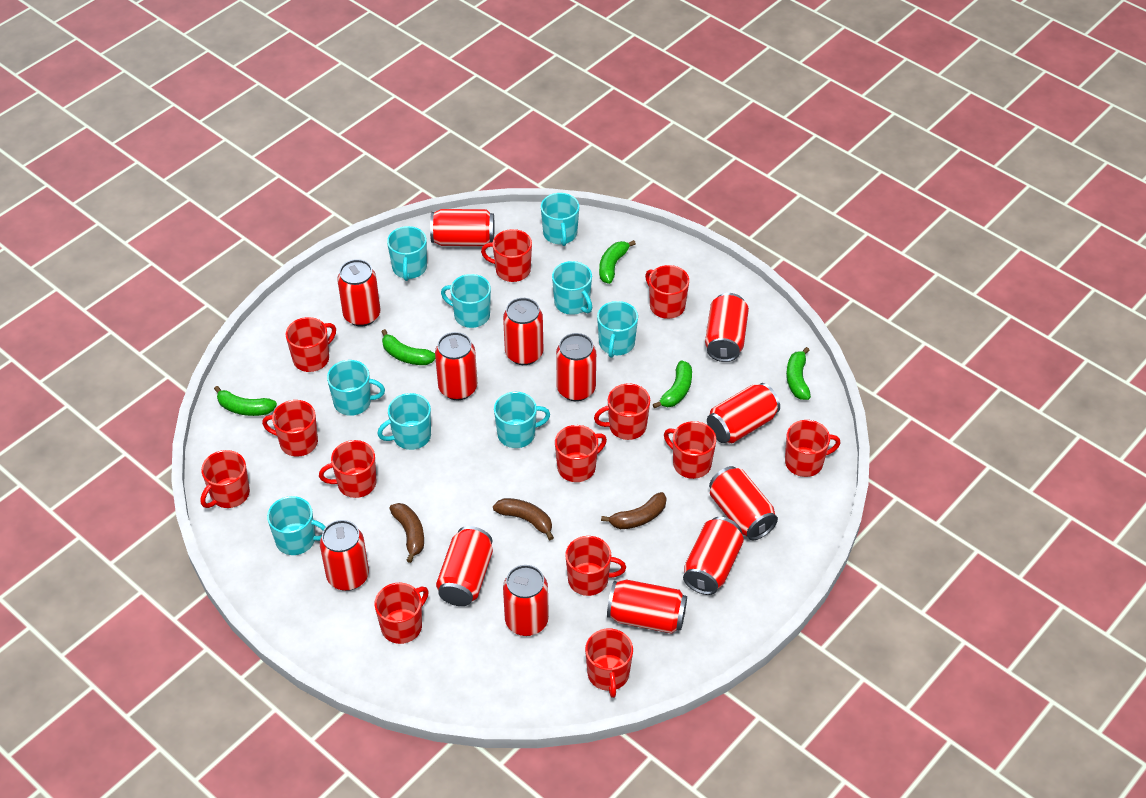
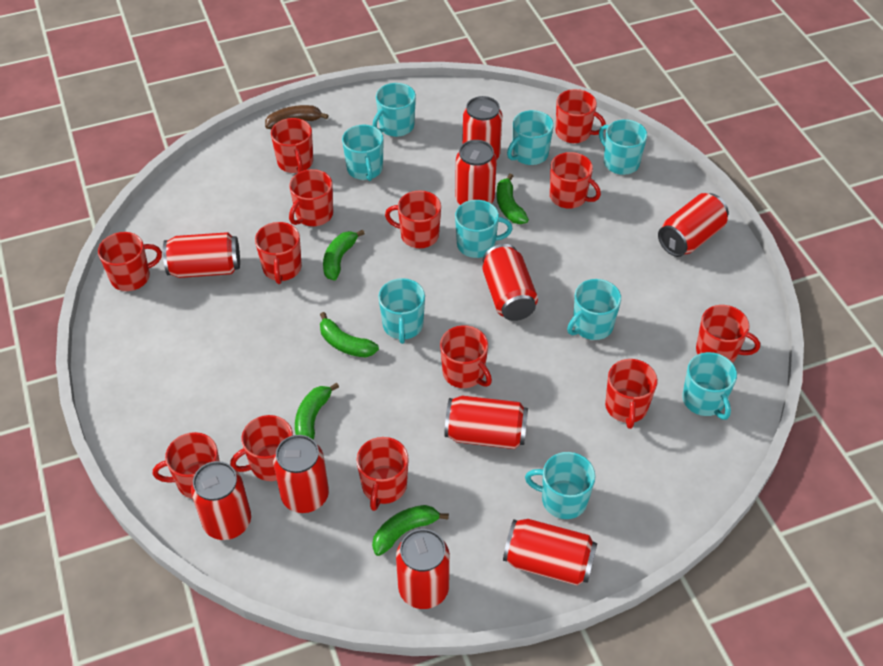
brown banana: 3 -> 1
red can: 13 -> 10

